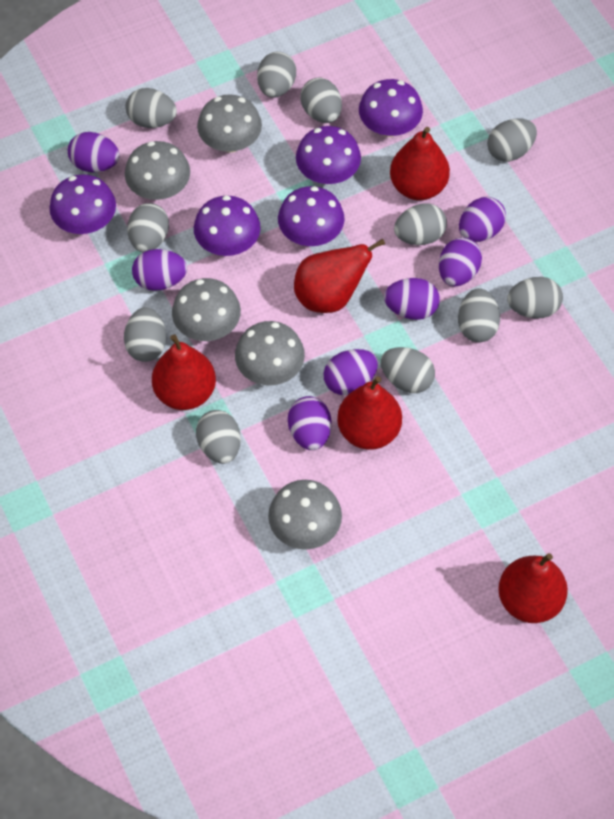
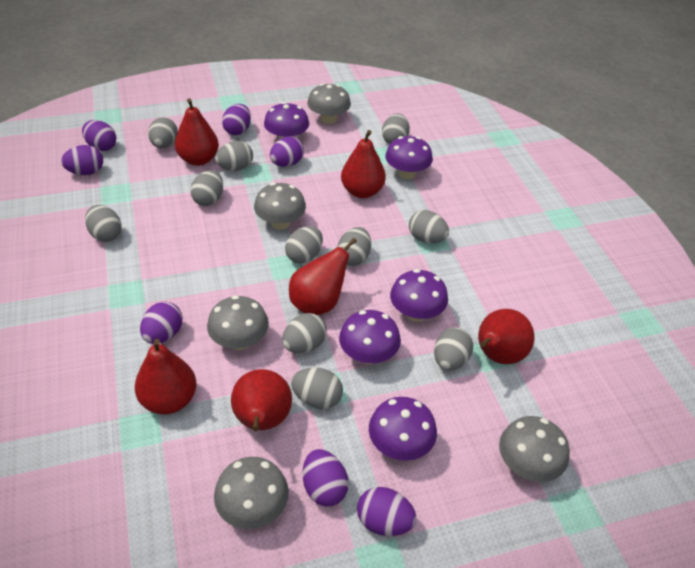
red pear: 5 -> 6

